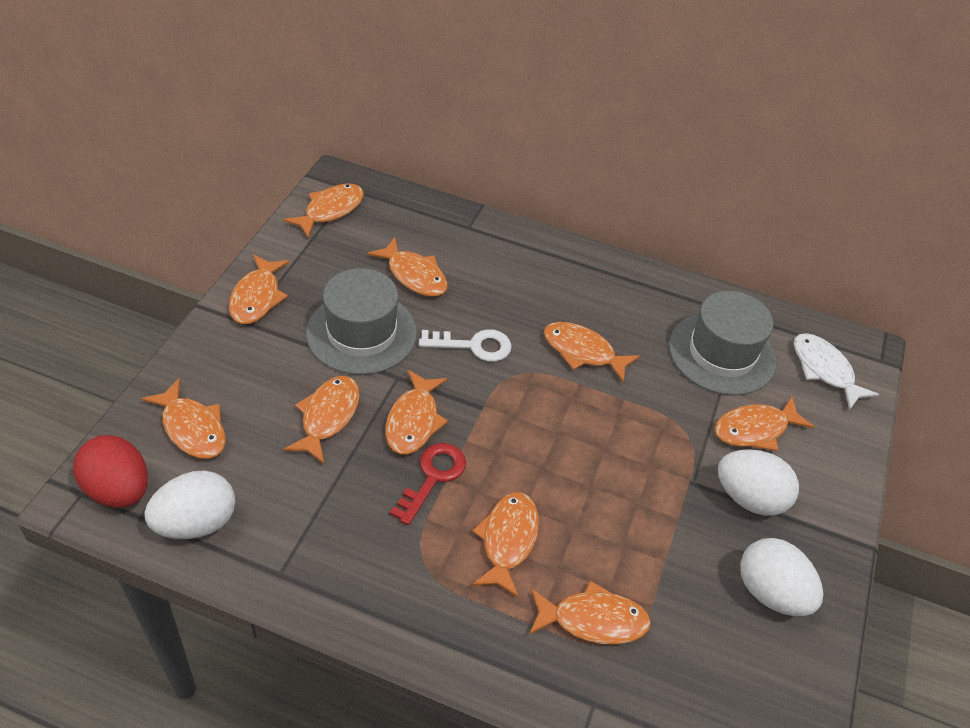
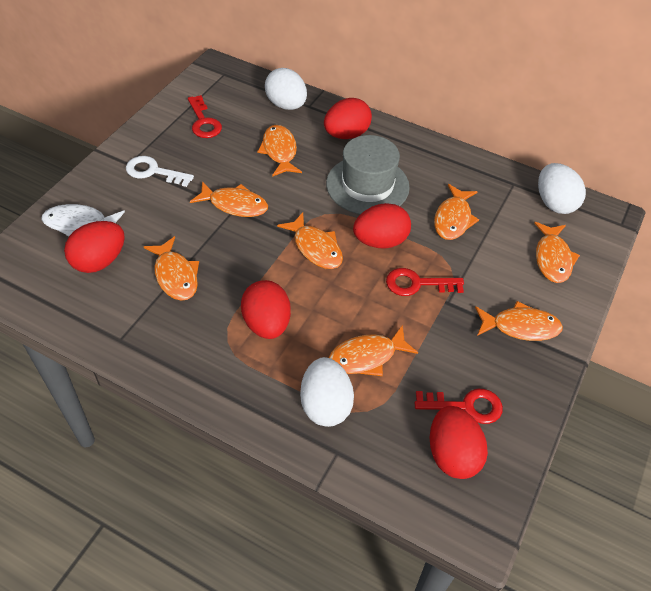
grey hat: 2 -> 1
orange fish: 10 -> 8
red egg: 1 -> 5
red key: 1 -> 3

